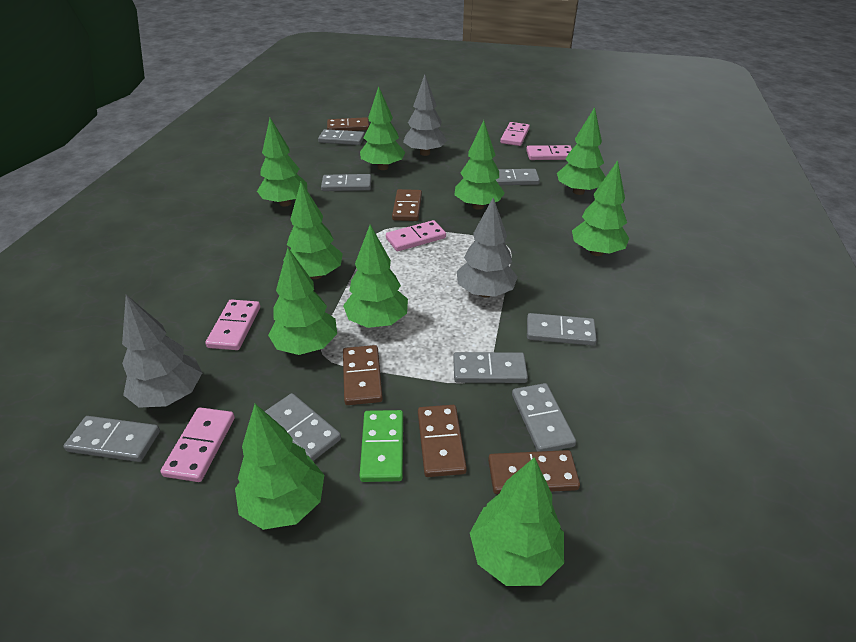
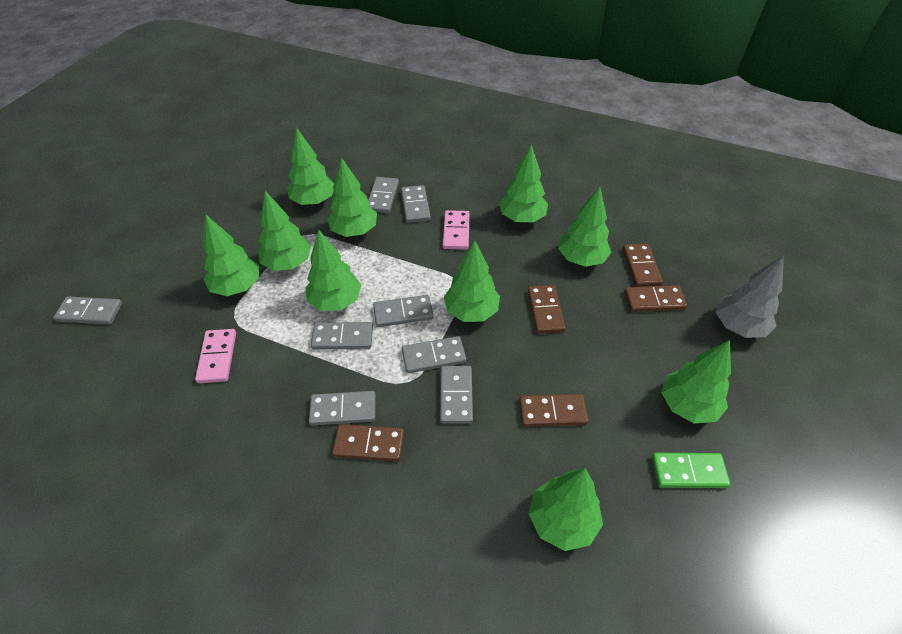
grey tree: 3 -> 1
pink domino: 5 -> 2

